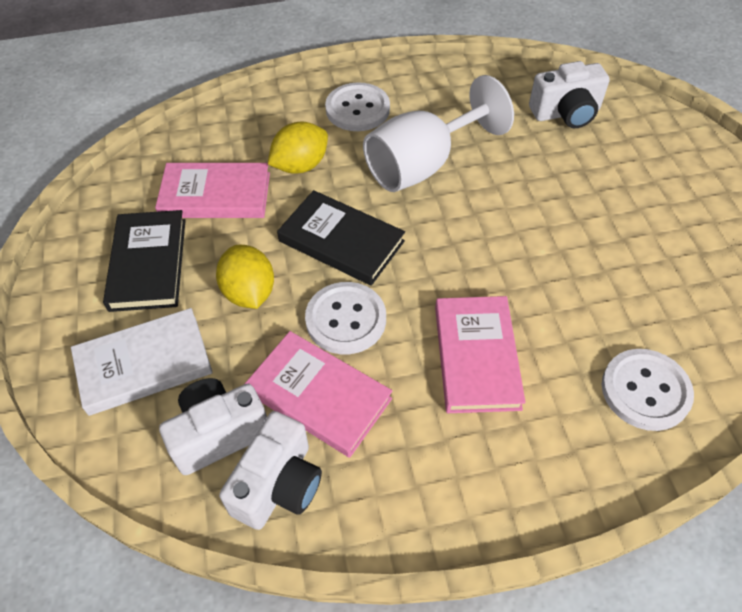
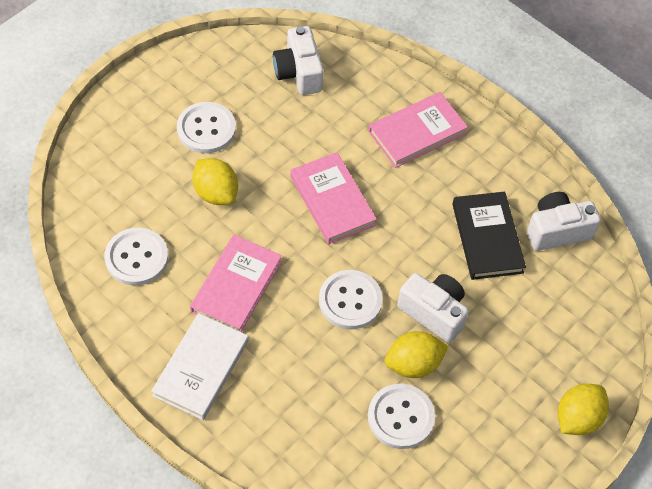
black book: 2 -> 1
white button: 3 -> 4
white goblet: 1 -> 0
yellow lemon: 2 -> 3

